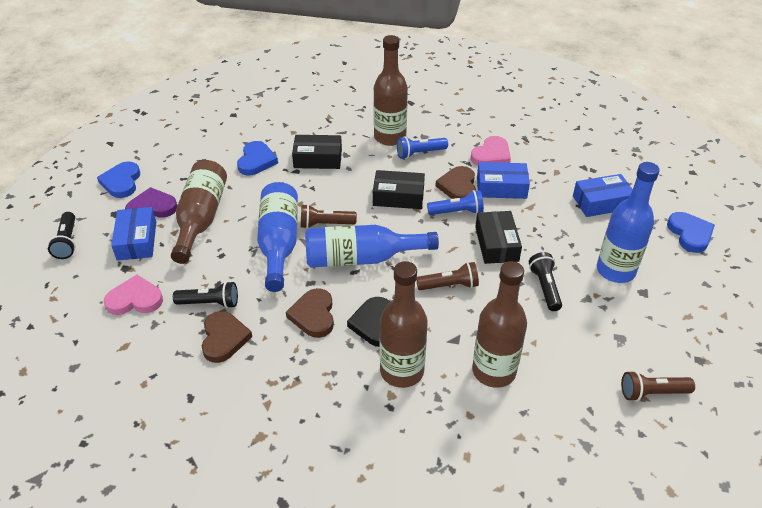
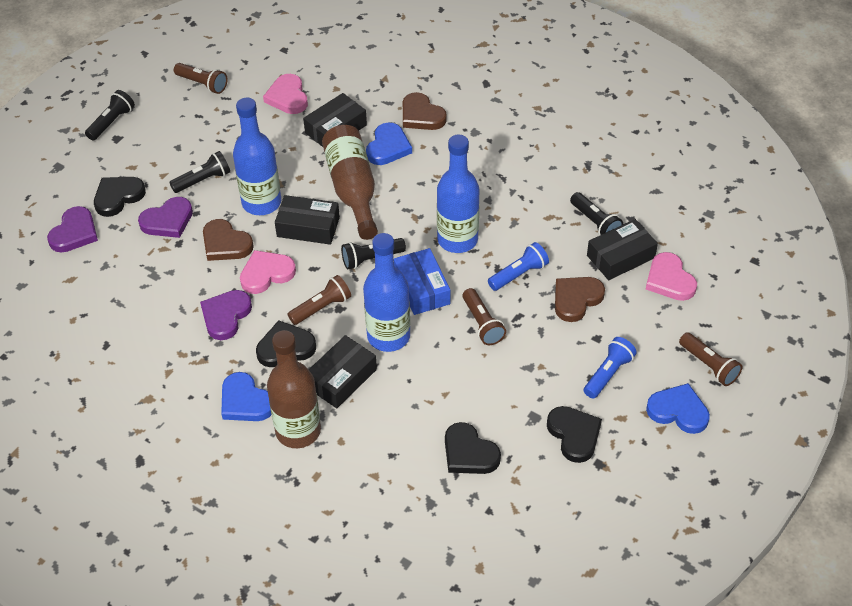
black box: 3 -> 4
black flashlight: 3 -> 4
black heart: 1 -> 4
blue box: 3 -> 1
brown bottle: 4 -> 2
brown flashlight: 3 -> 4
pink heart: 2 -> 3
purple heart: 1 -> 3

